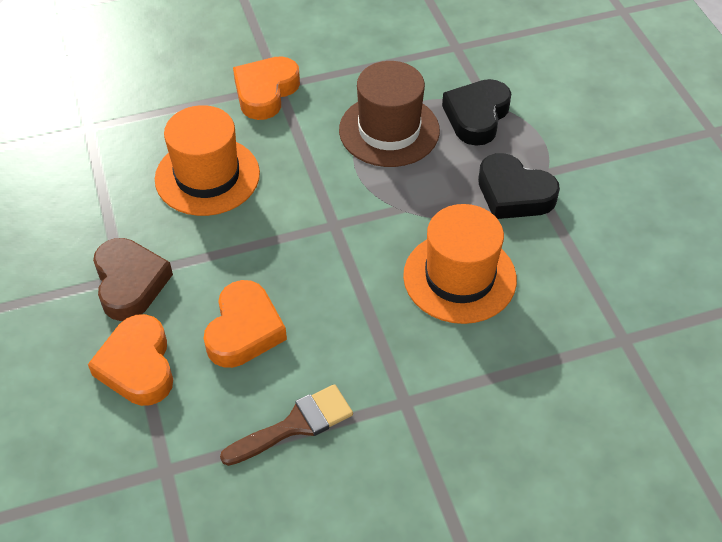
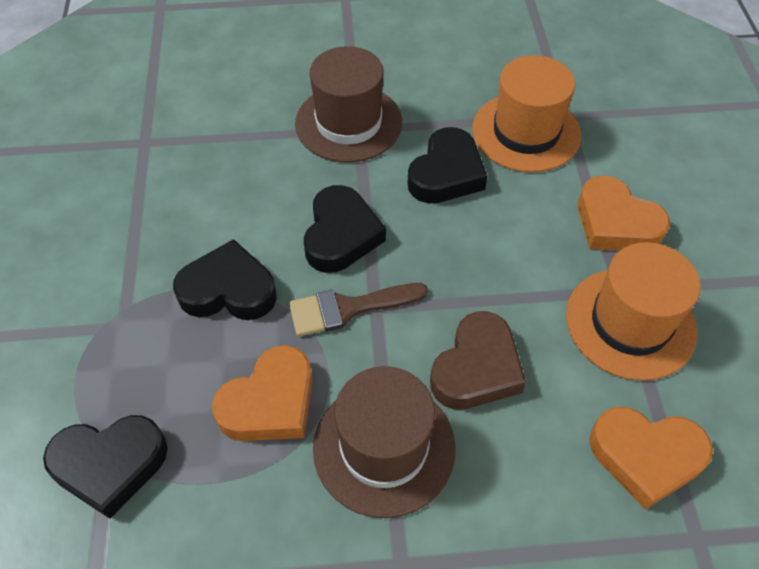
black heart: 2 -> 4
brown hat: 1 -> 2

